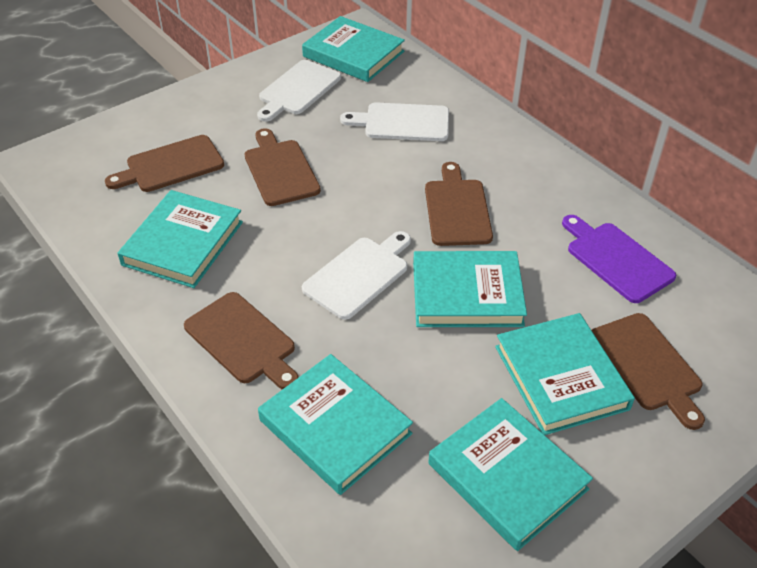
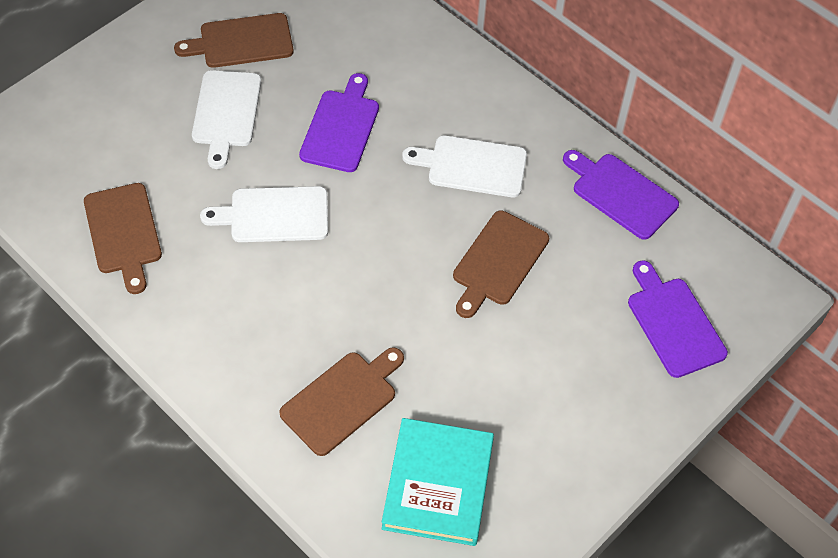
brown cutting board: 5 -> 4
purple cutting board: 1 -> 3
turquoise book: 6 -> 1

